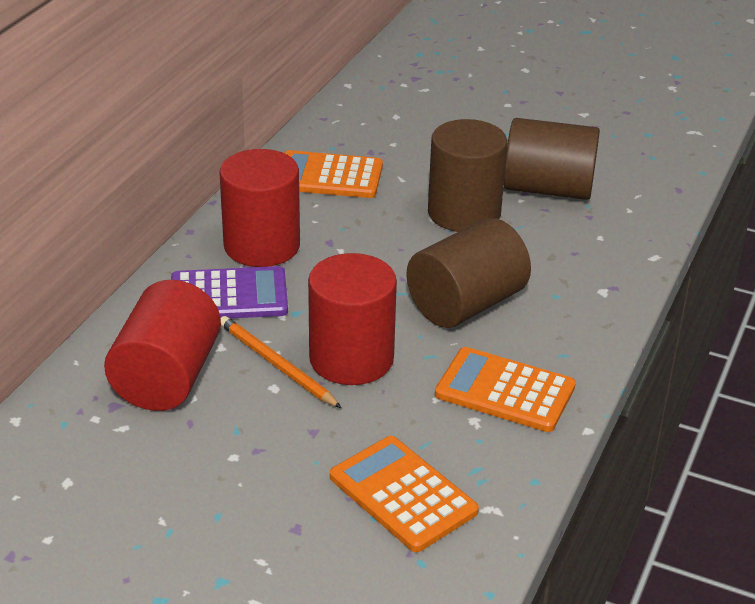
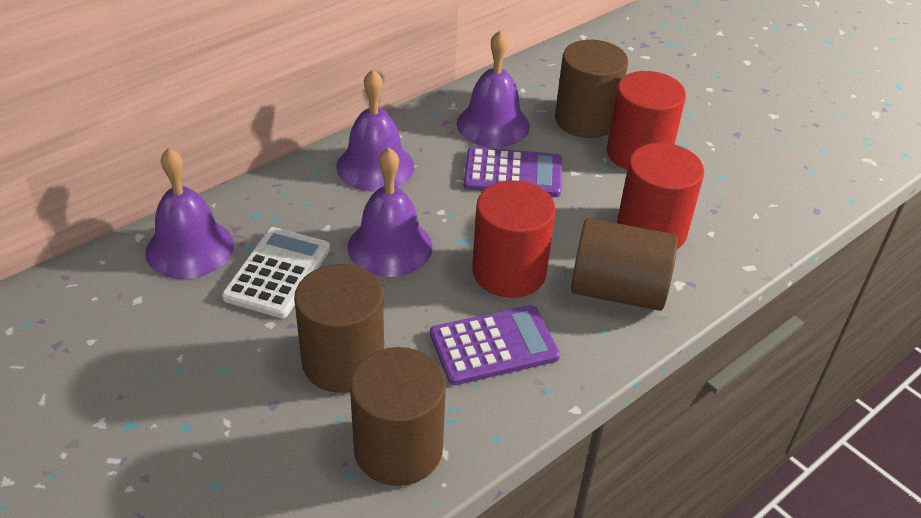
brown cylinder: 3 -> 4
orange calculator: 3 -> 0
orange pencil: 1 -> 0
purple bell: 0 -> 4
purple calculator: 1 -> 2
white calculator: 0 -> 1

